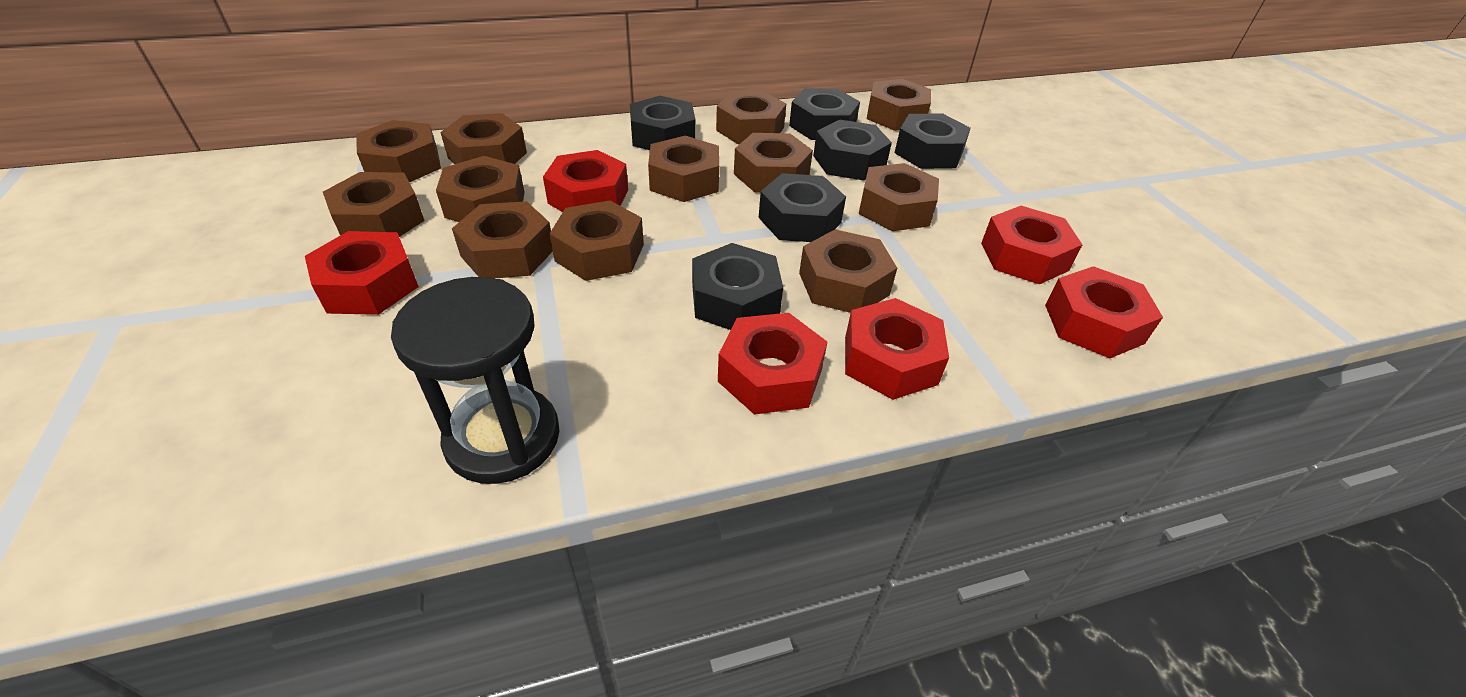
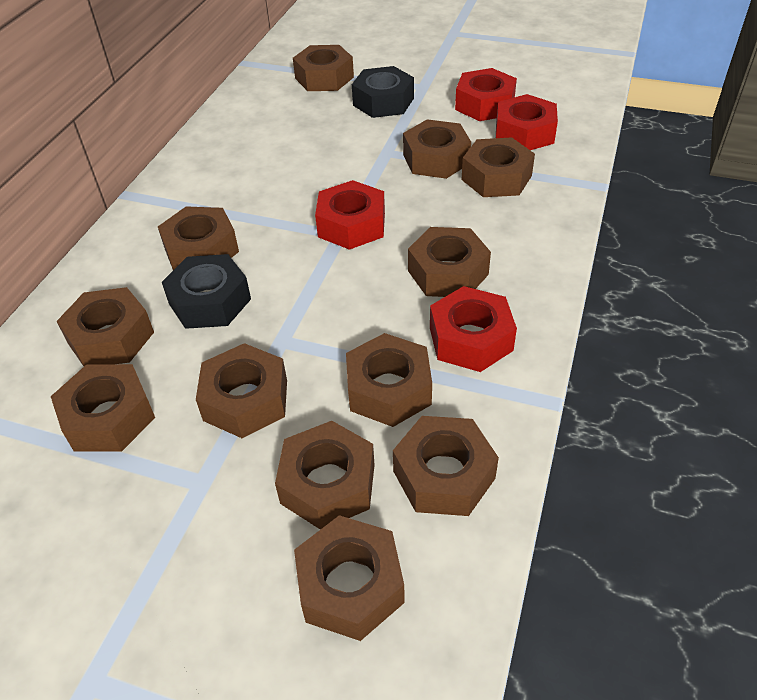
black hourglass: 1 -> 0
black nut: 6 -> 2
red nut: 6 -> 4

